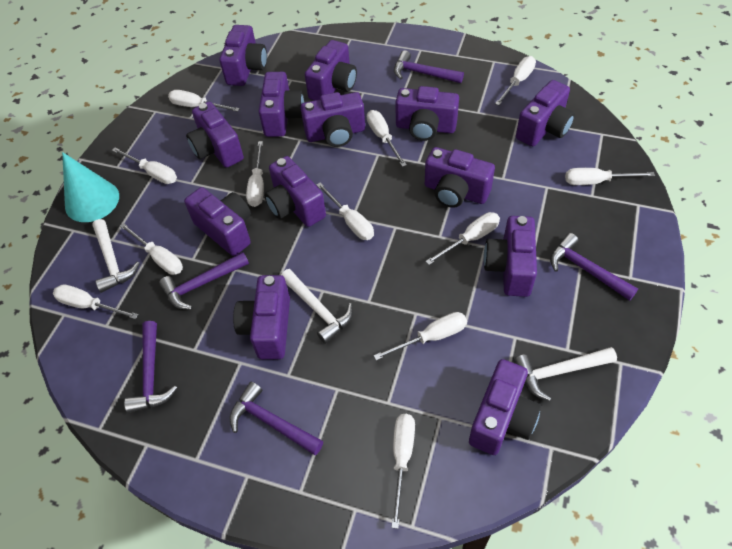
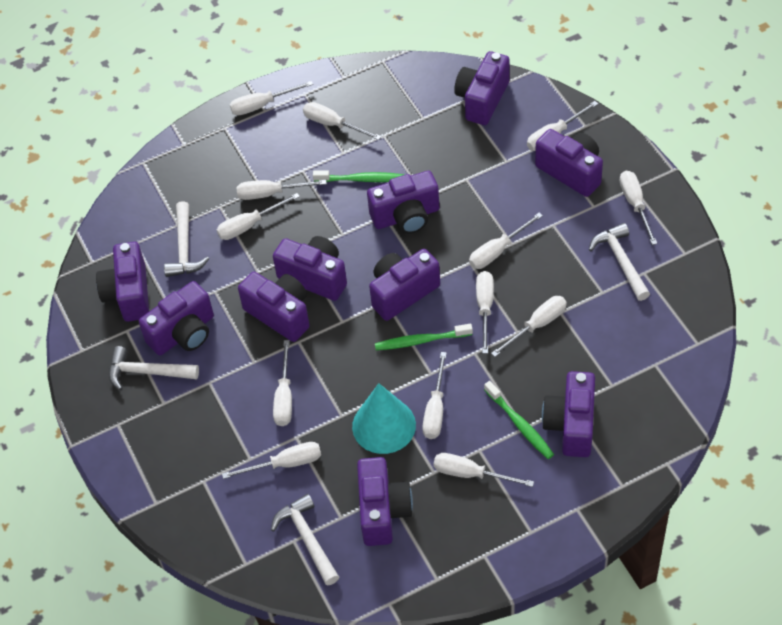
green toothbrush: 0 -> 3
purple camera: 13 -> 10
purple hammer: 5 -> 0
white hammer: 3 -> 4
white screwdriver: 12 -> 13

